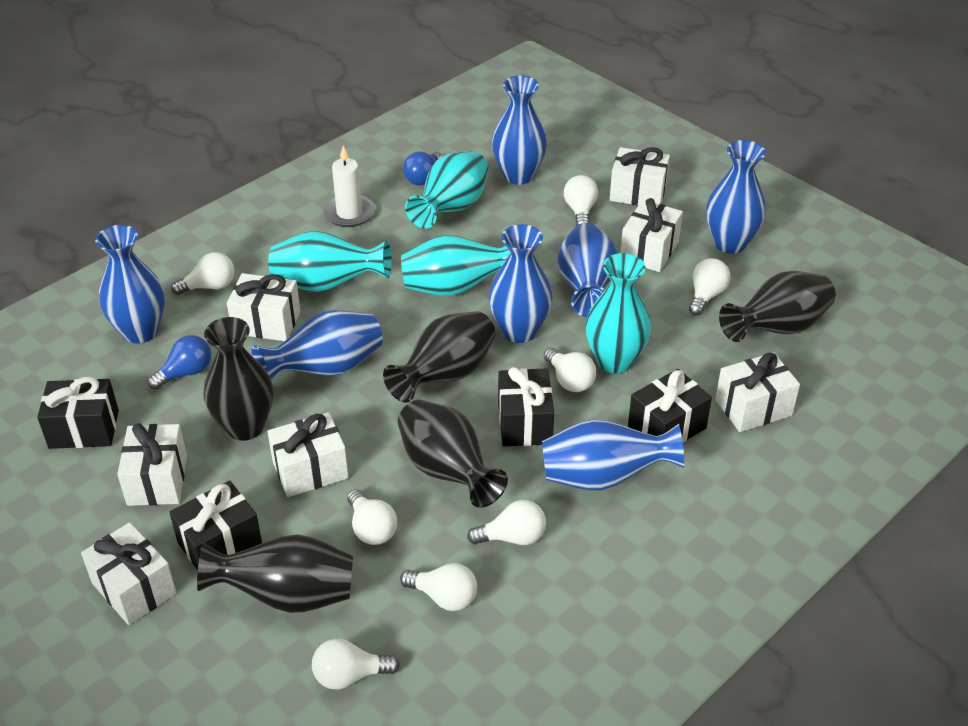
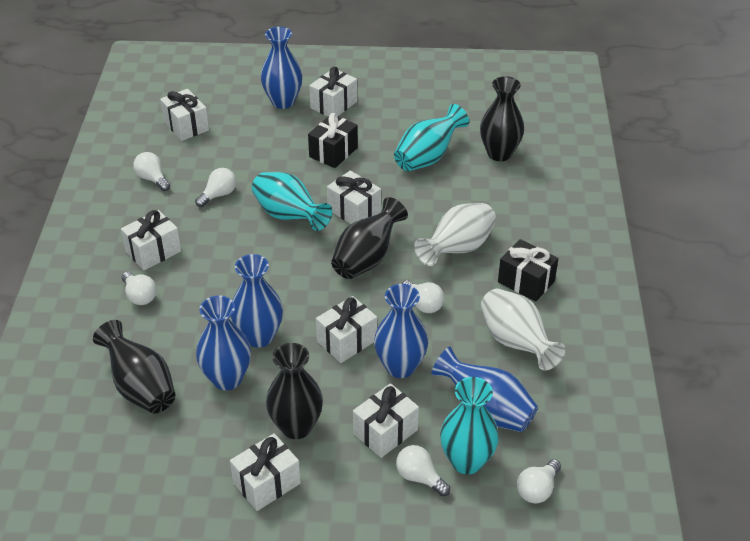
black gift: 4 -> 2
black vase: 5 -> 4
blue light bulb: 2 -> 0
blue vase: 7 -> 5
turquoise vase: 4 -> 3
white candle: 1 -> 0
white light bulb: 8 -> 6
white vase: 0 -> 2

